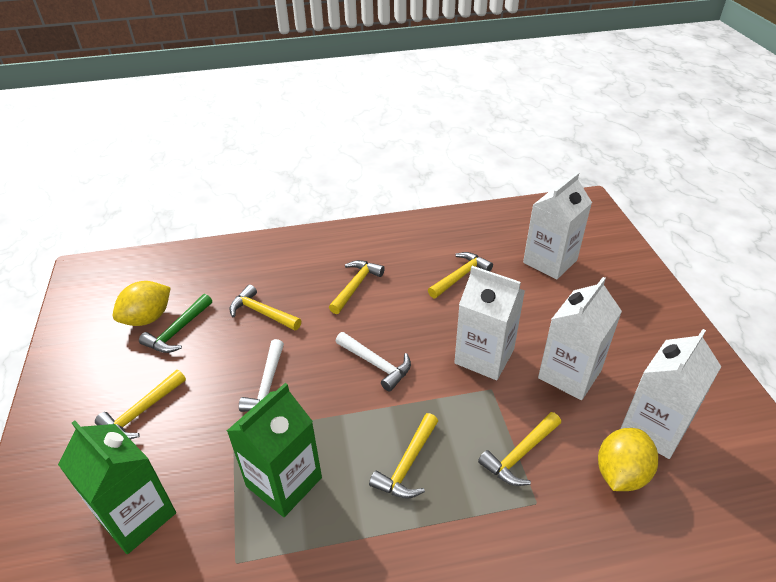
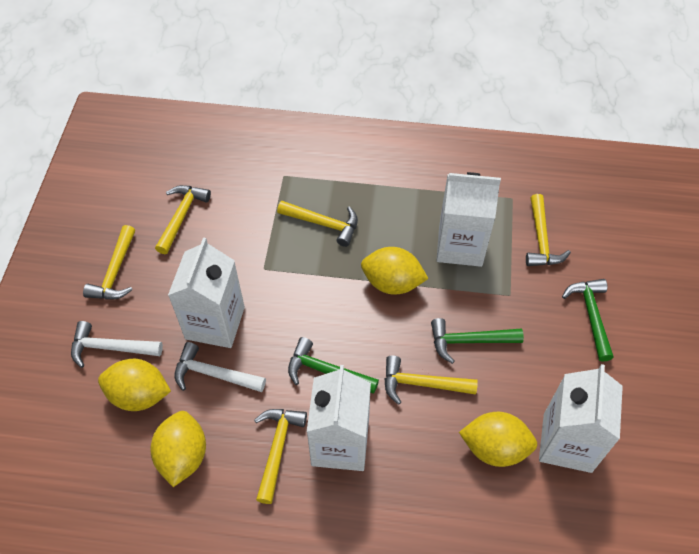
green carton: 2 -> 0
green hammer: 1 -> 3
yellow lemon: 2 -> 4

